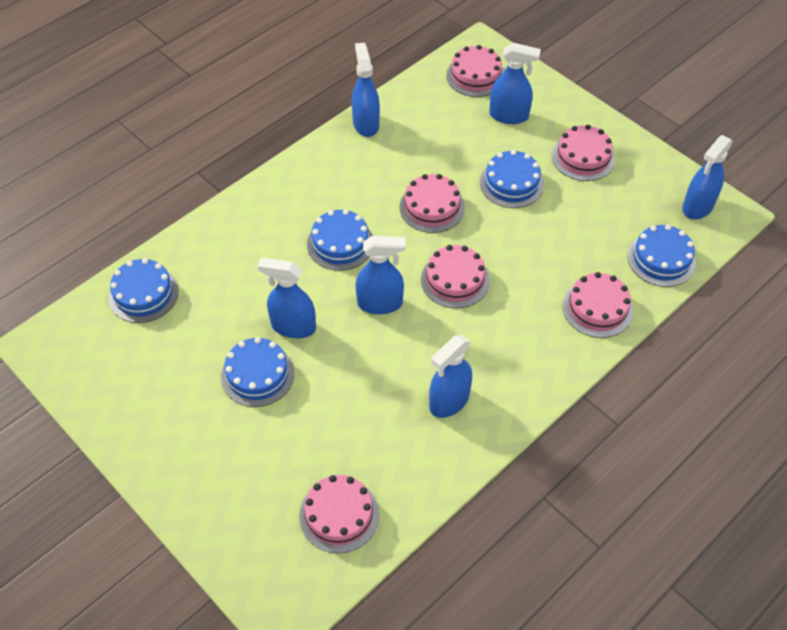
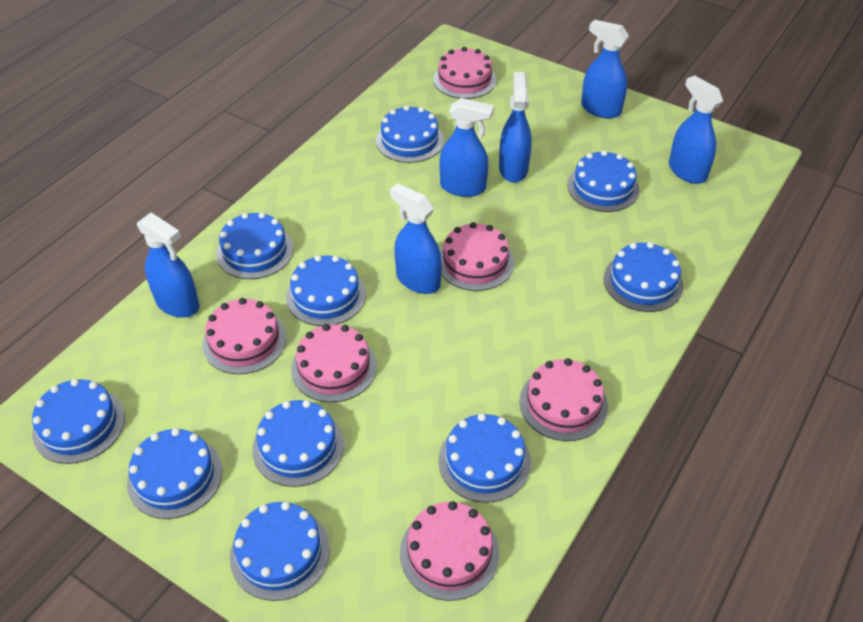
blue cake: 5 -> 10

